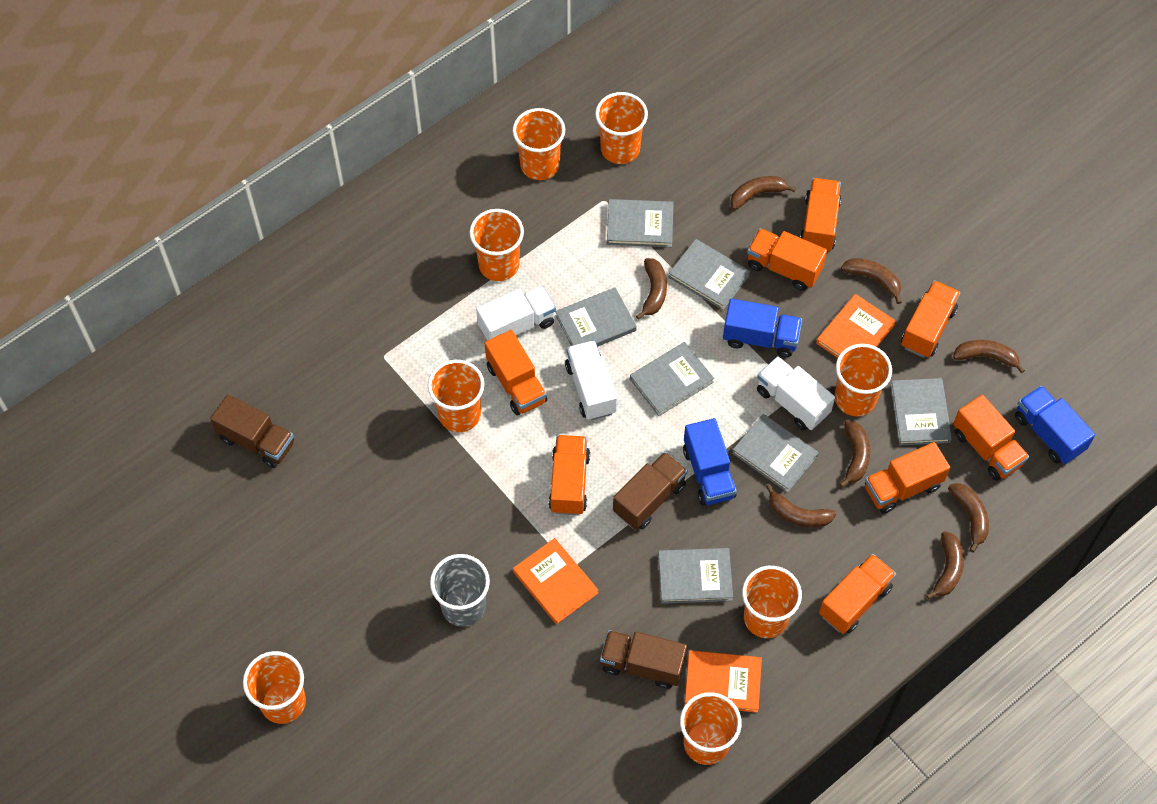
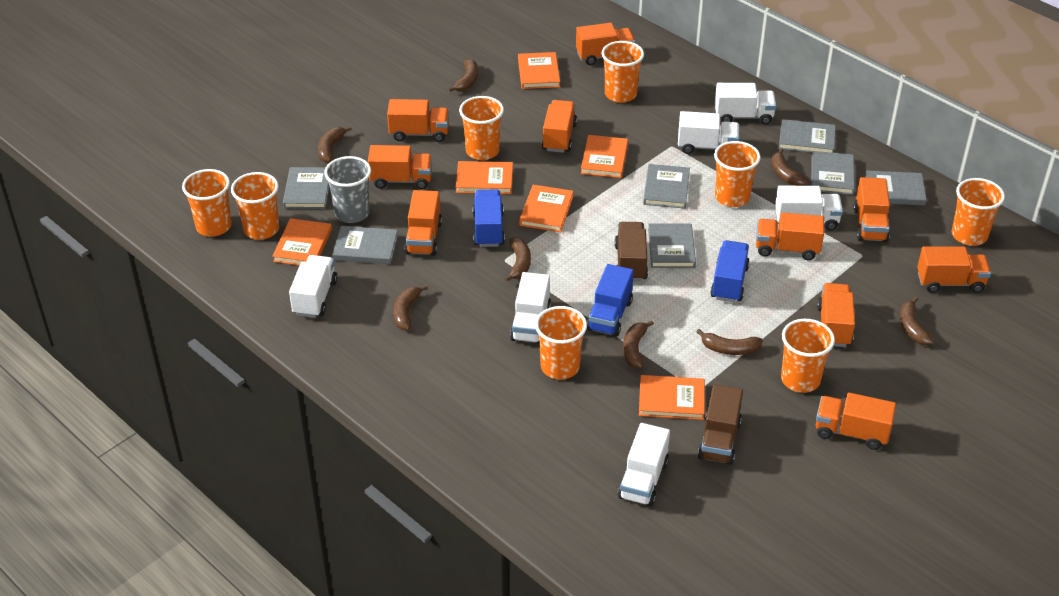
brown truck: 3 -> 2
orange book: 3 -> 6
orange truck: 8 -> 10
white truck: 3 -> 6

